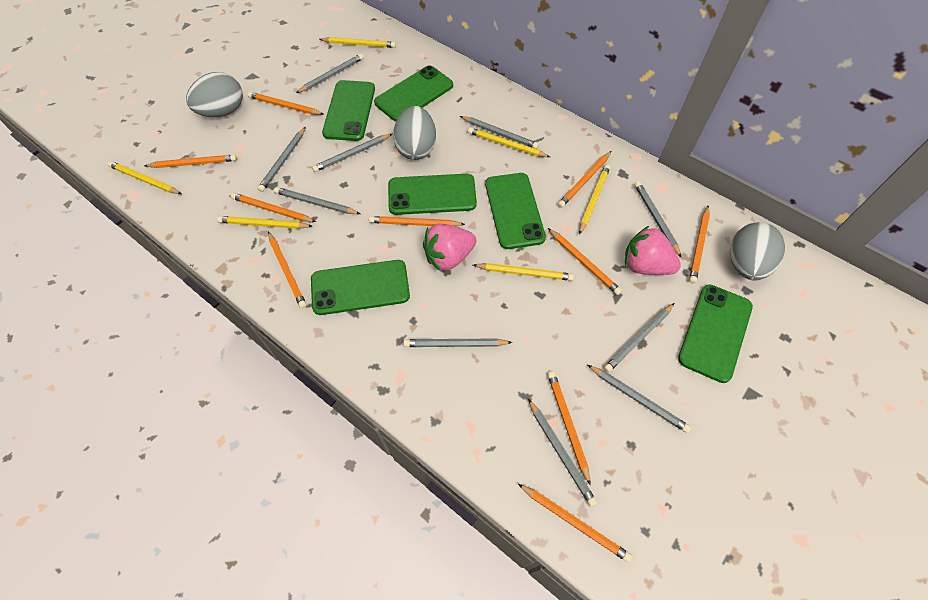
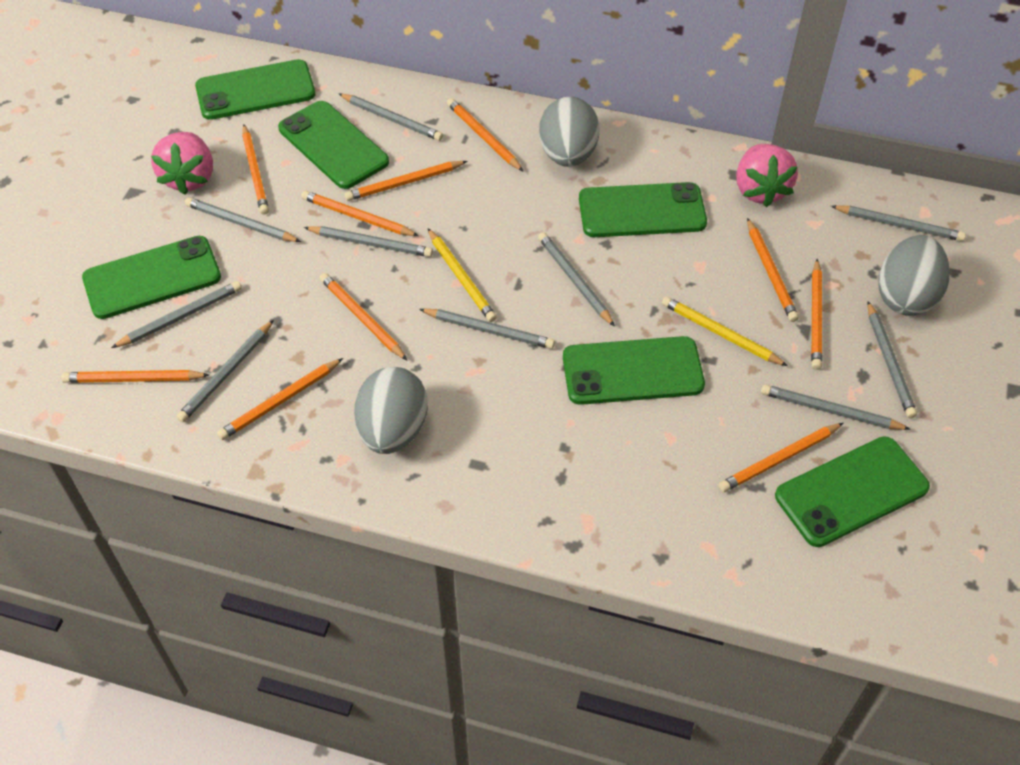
yellow pencil: 6 -> 2

